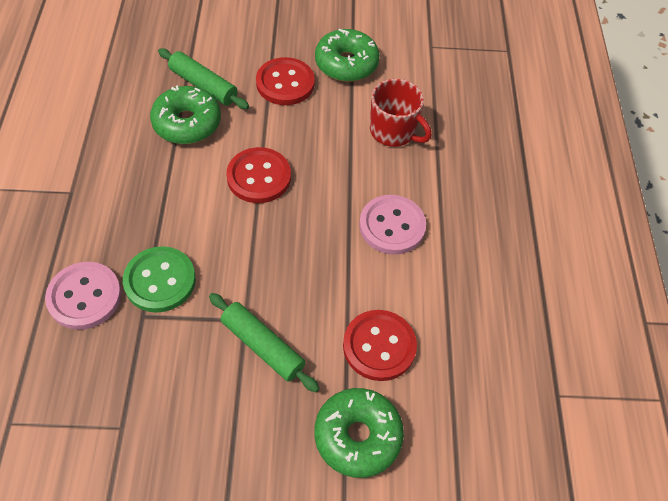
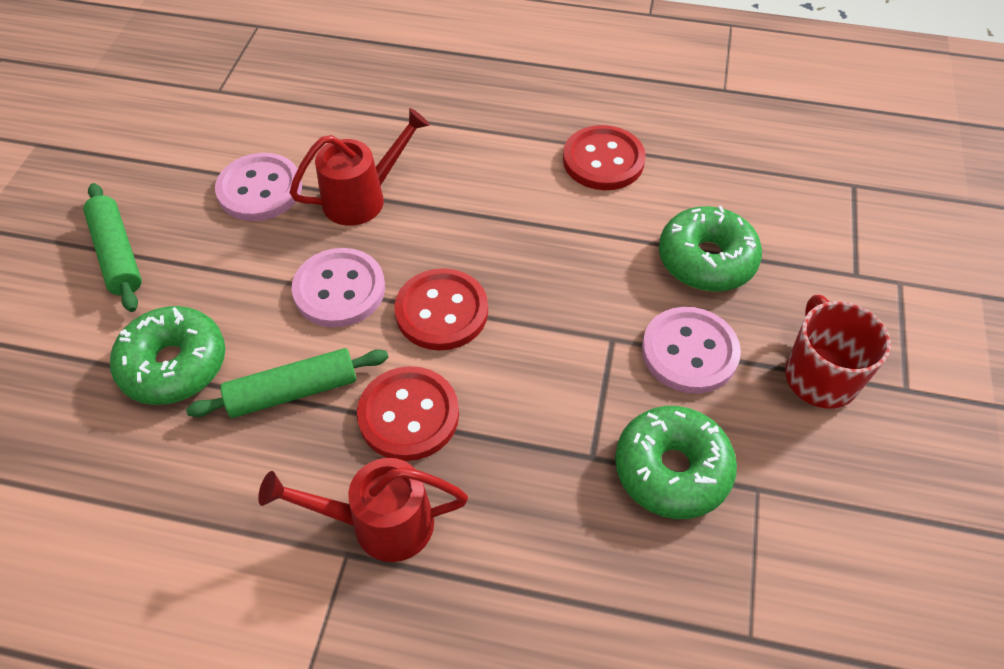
green button: 1 -> 0
pink button: 2 -> 3
red watering can: 0 -> 2

